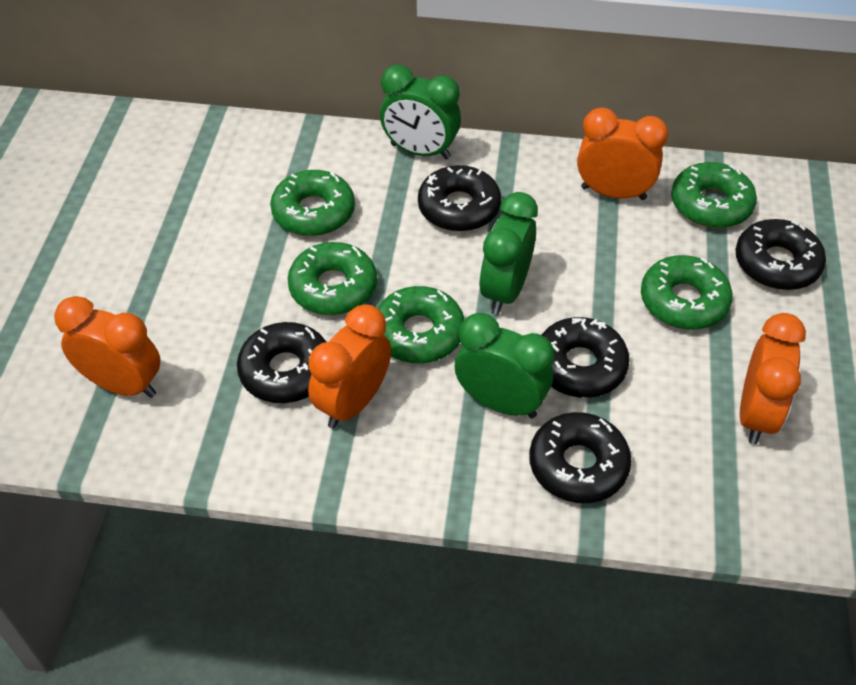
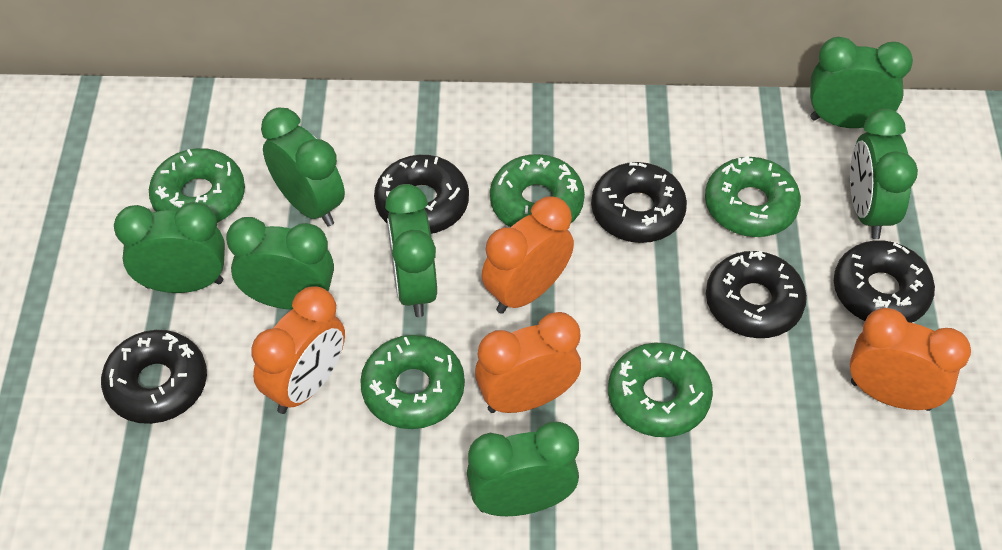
green clock: 3 -> 7

